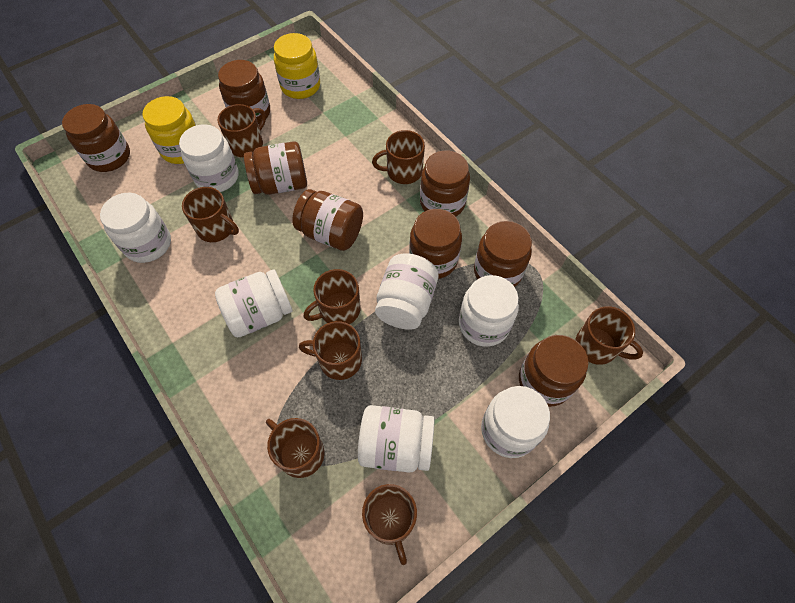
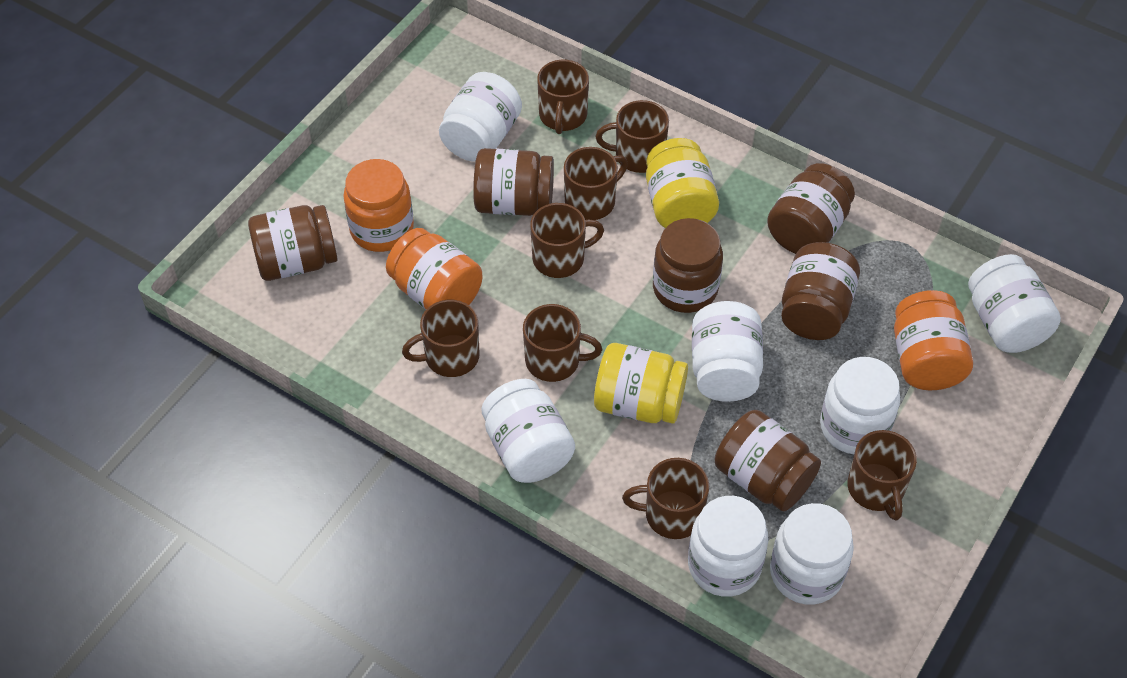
brown jar: 8 -> 6
orange jar: 0 -> 3

